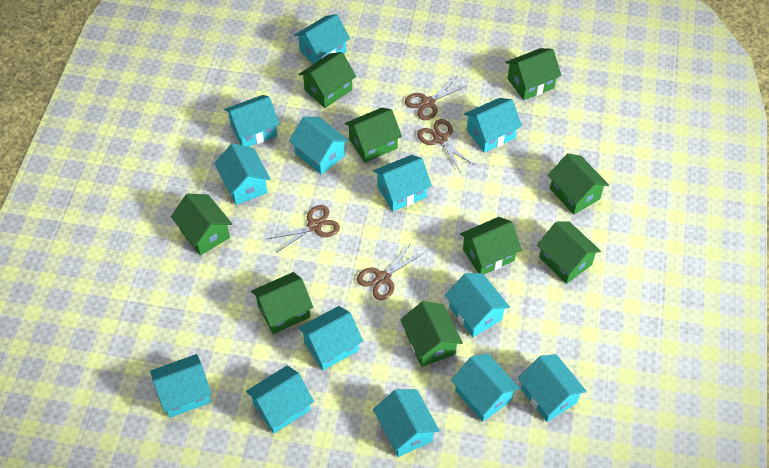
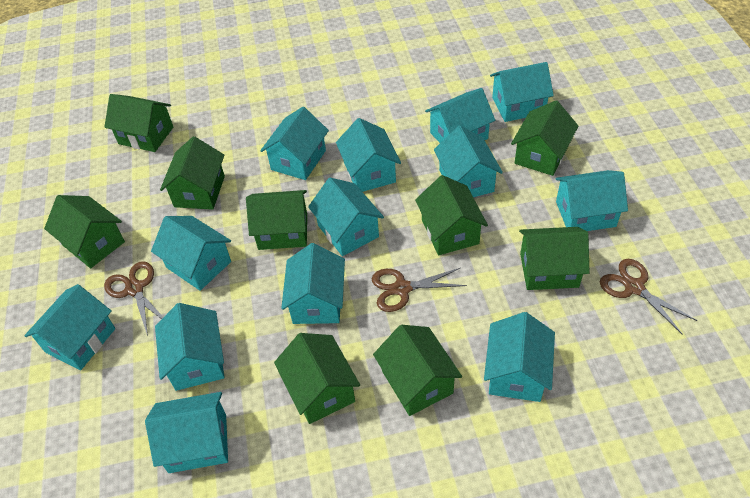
brown scissors: 4 -> 3

